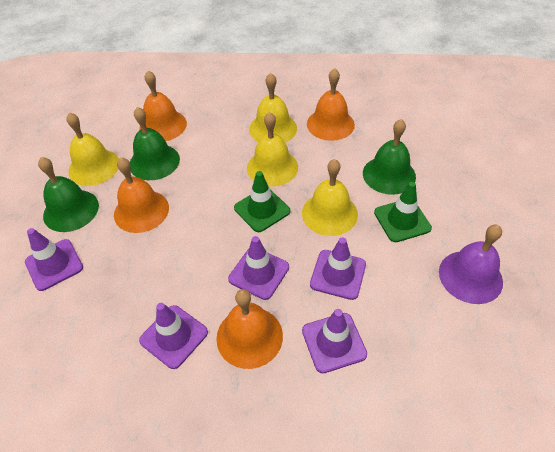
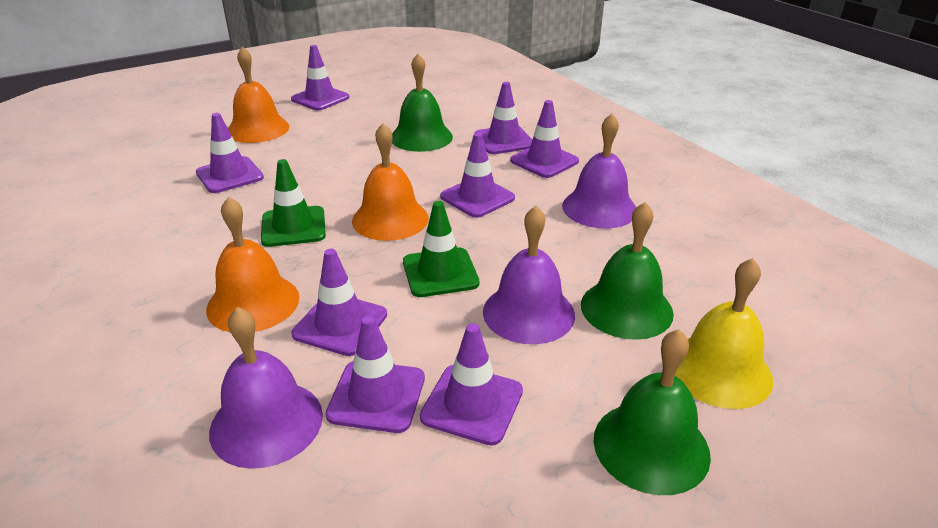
orange bell: 4 -> 3
purple bell: 1 -> 3
purple traffic cone: 5 -> 8
yellow bell: 4 -> 1

